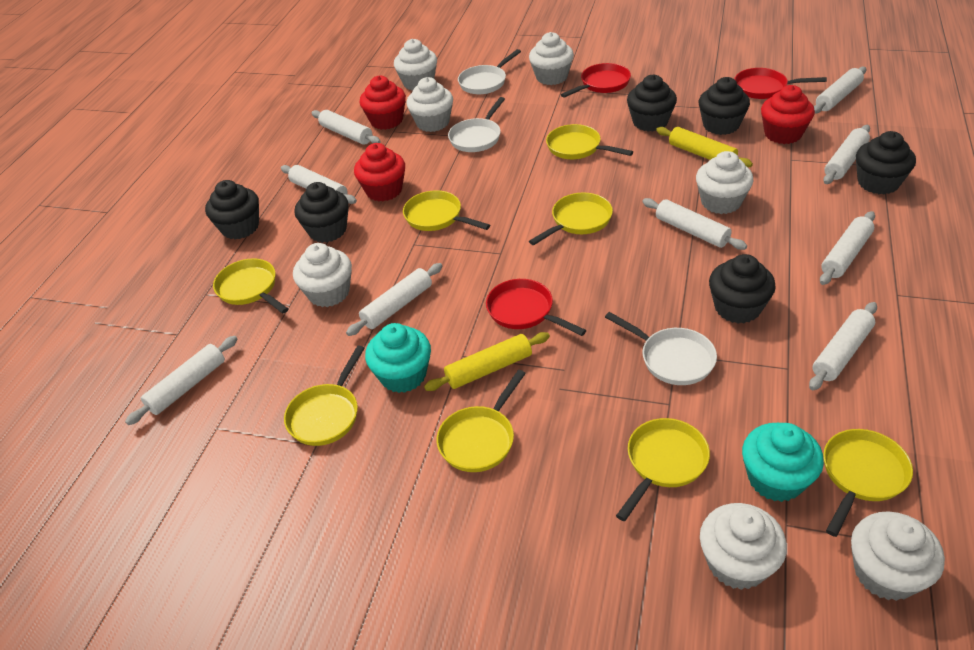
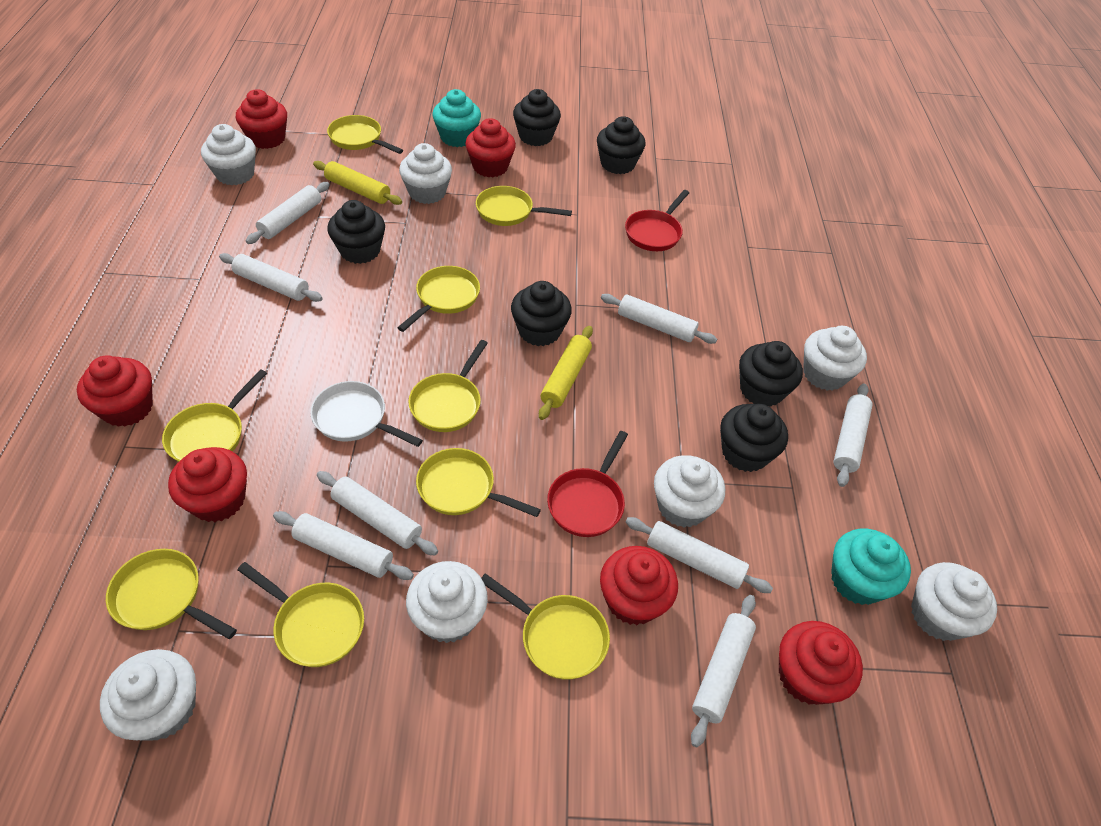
red cupcake: 3 -> 6
red pan: 3 -> 2
white pan: 3 -> 1
white rolling pin: 9 -> 8
yellow pan: 8 -> 9

